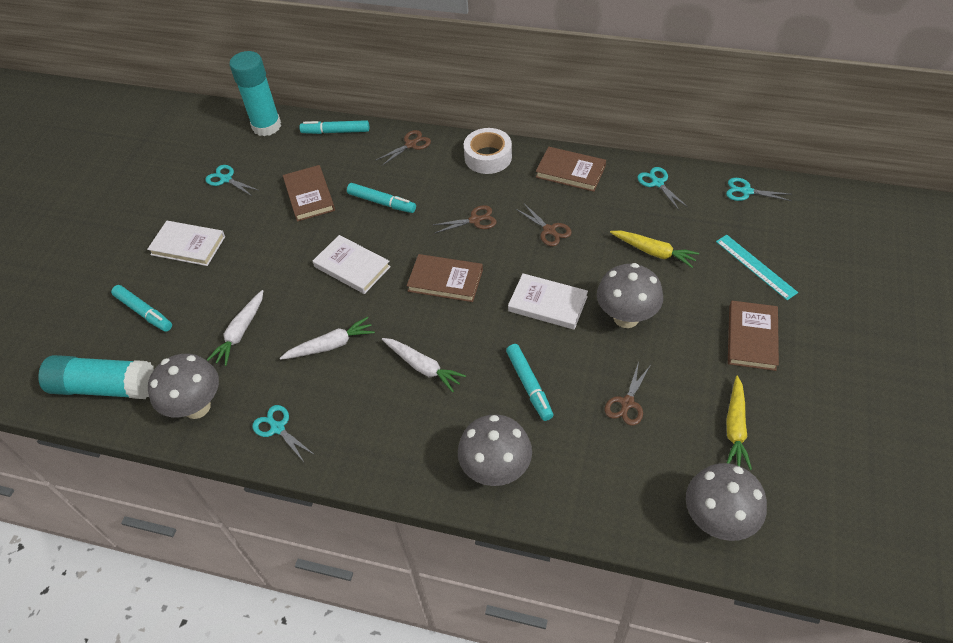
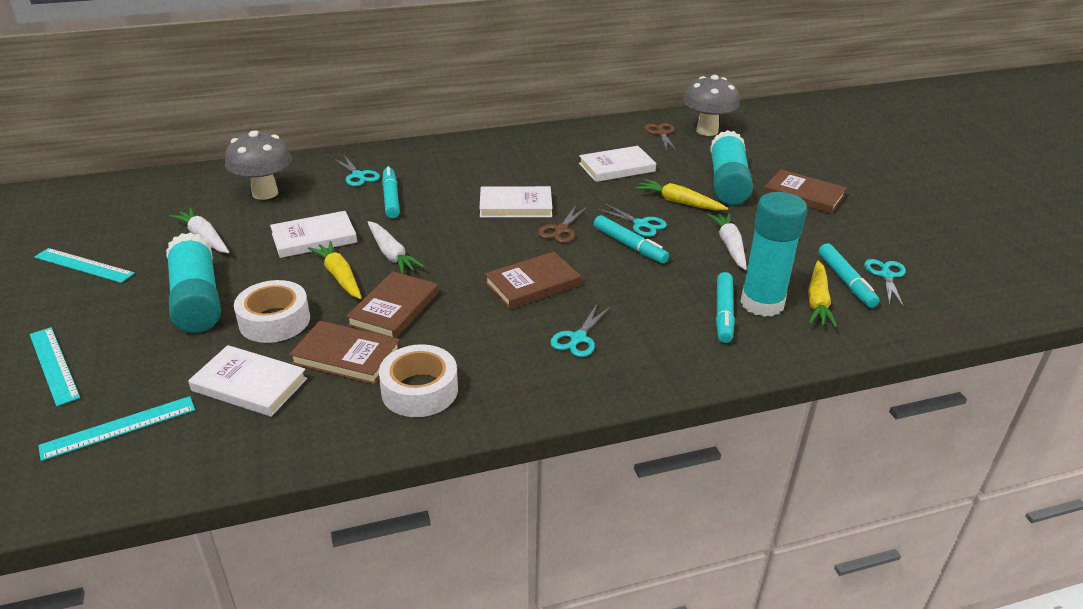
brown scissors: 4 -> 2
grey mushroom: 4 -> 2
turquoise glue stick: 2 -> 3
turquoise ruler: 1 -> 3
white book: 3 -> 4
white tape: 1 -> 2
yellow carrot: 2 -> 3

